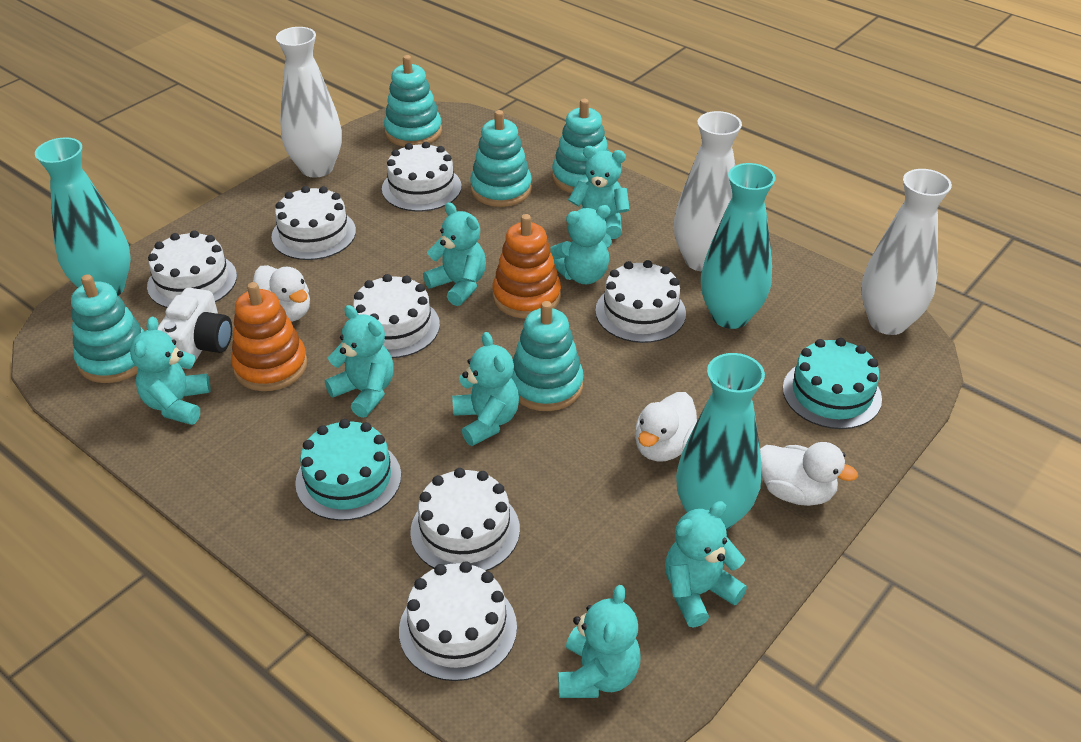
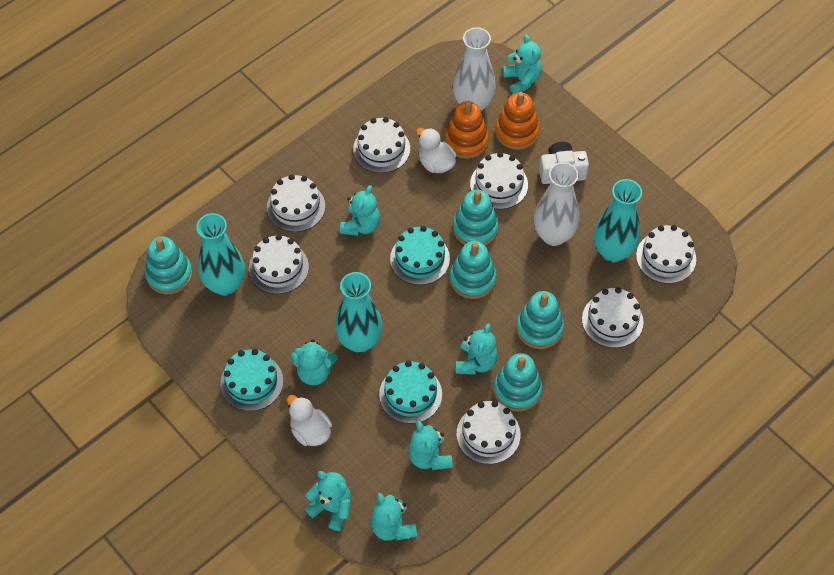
turquoise cake: 2 -> 3
turquoise teddy bear: 8 -> 7
white duck: 3 -> 2
white vase: 3 -> 2

